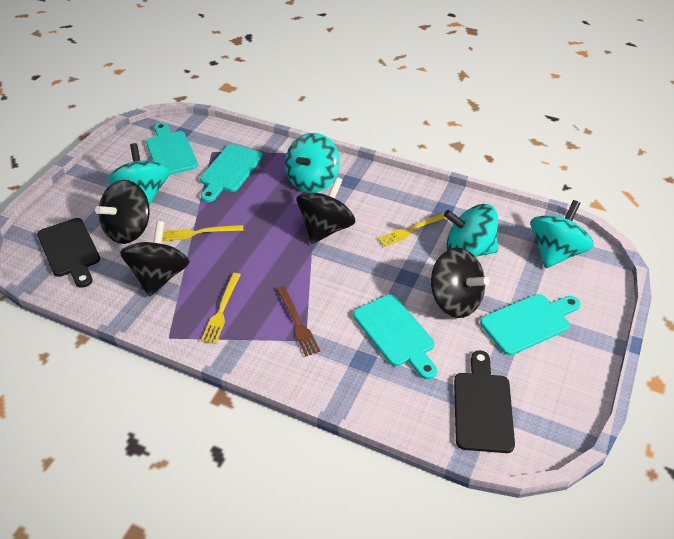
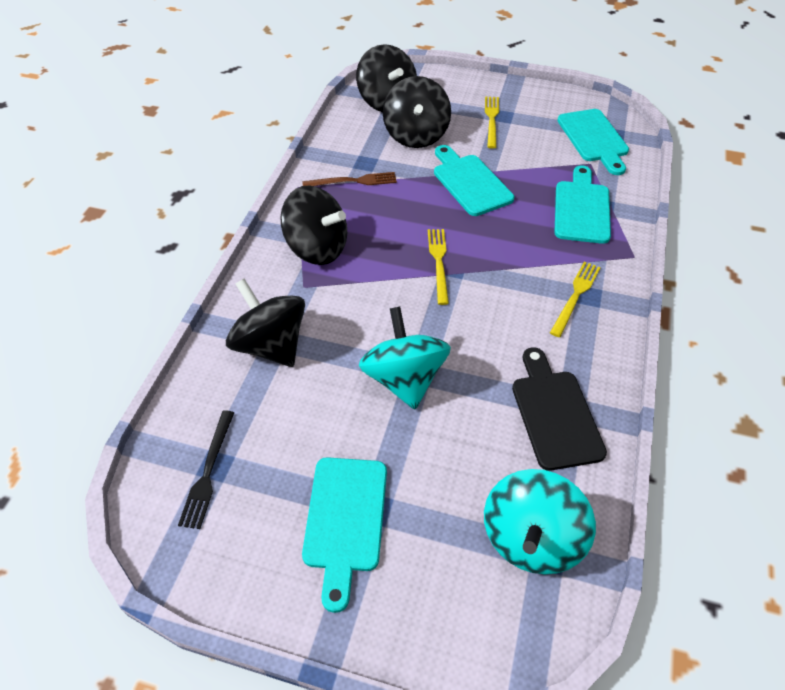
black cutting board: 2 -> 1
black fork: 0 -> 1
turquoise spinning top: 4 -> 2

